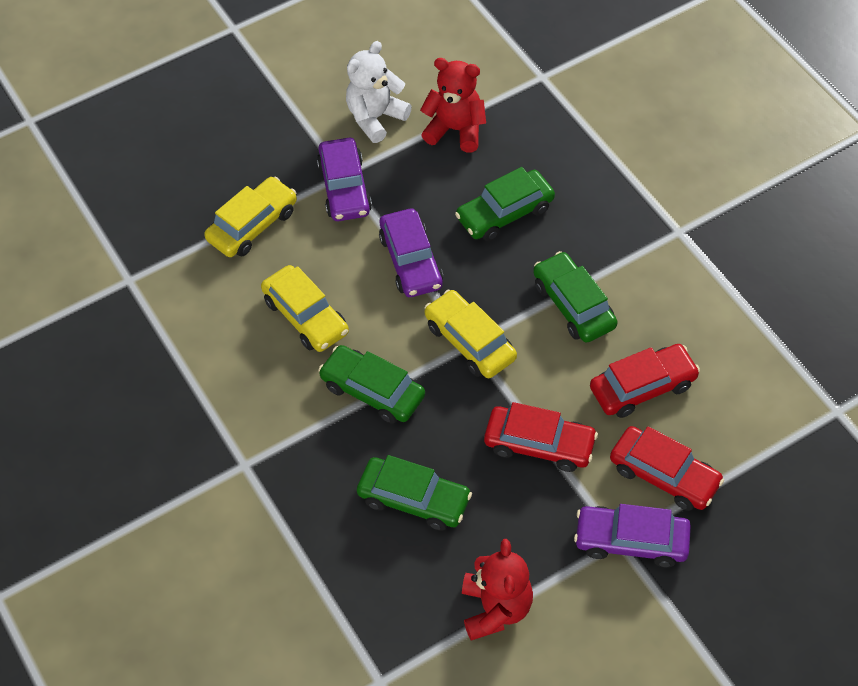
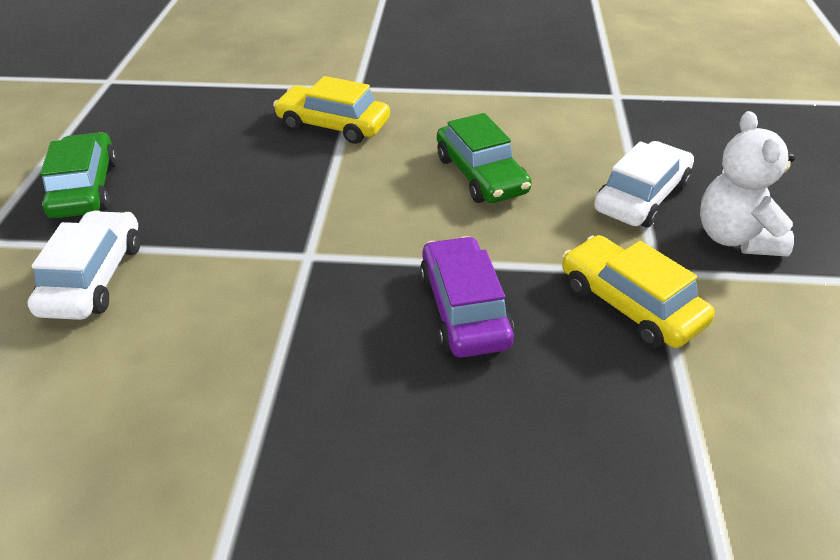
green car: 4 -> 2
purple car: 3 -> 1
red car: 3 -> 0
red teddy bear: 2 -> 0
white car: 0 -> 2
yellow car: 3 -> 2

